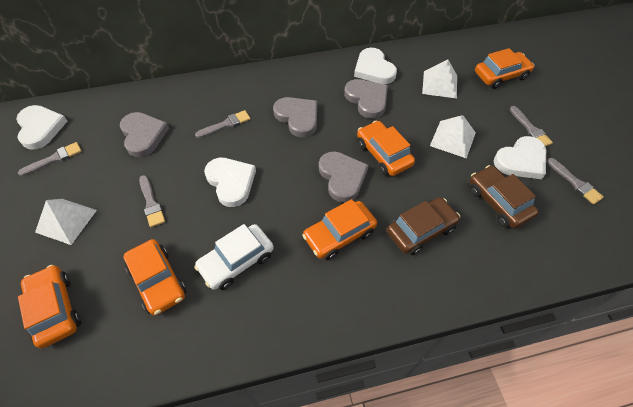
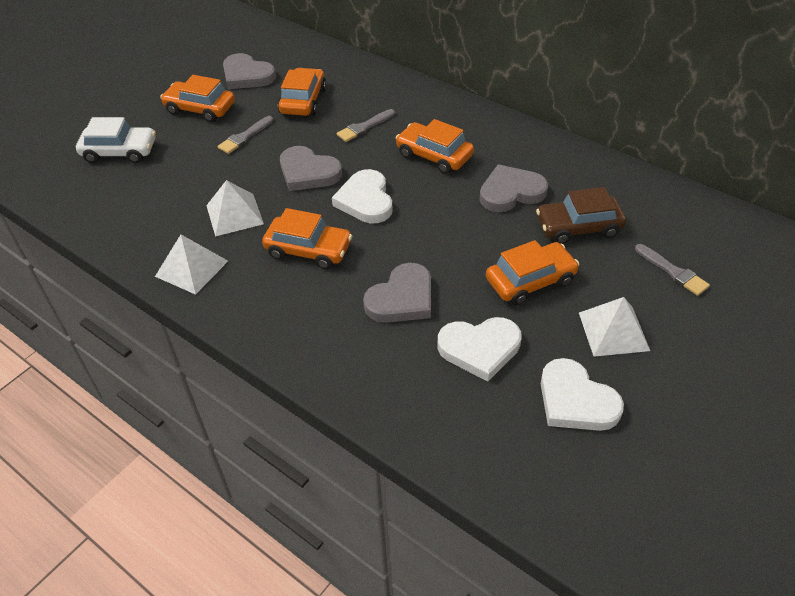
brown car: 2 -> 1
grey brush: 5 -> 3
white heart: 4 -> 3

